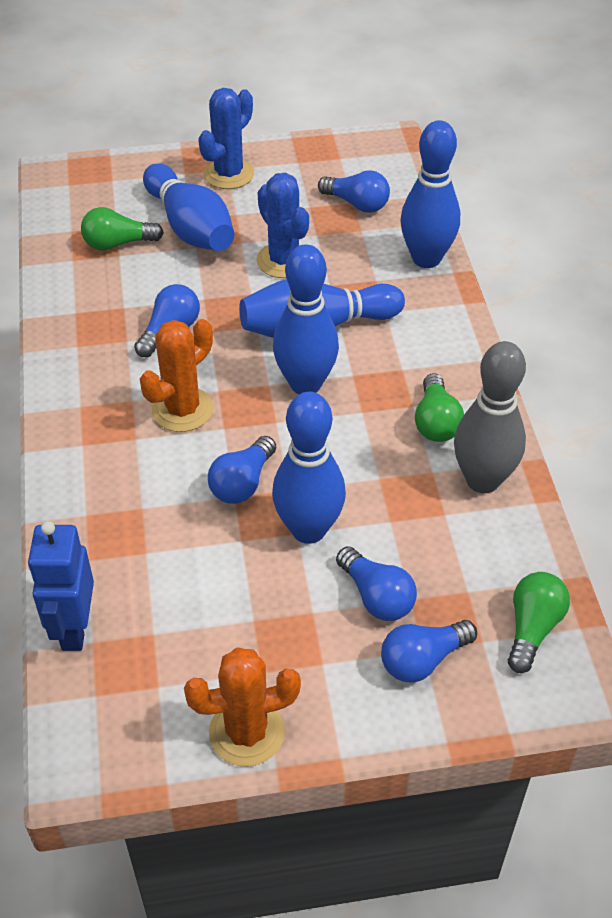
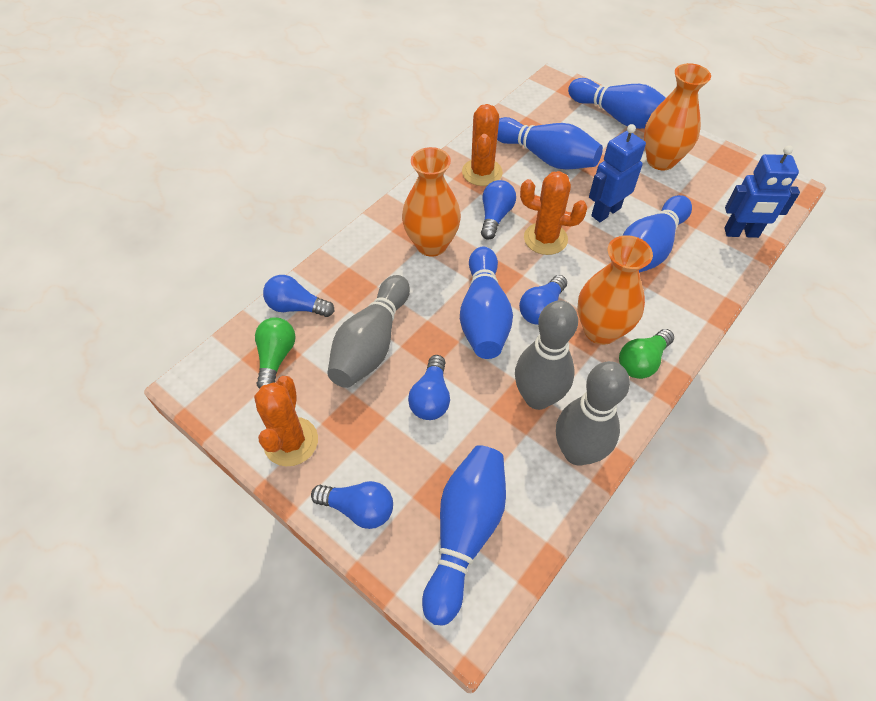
blue cactus: 2 -> 0
blue robot: 1 -> 2
green light bulb: 3 -> 2
grey bowling pin: 1 -> 3
orange cactus: 2 -> 3
orange vase: 0 -> 3

